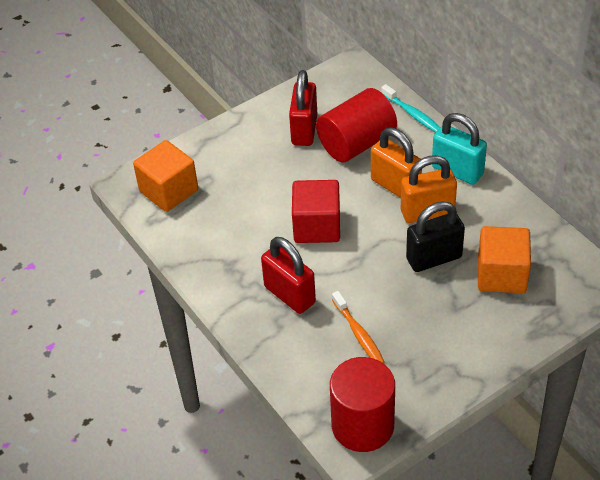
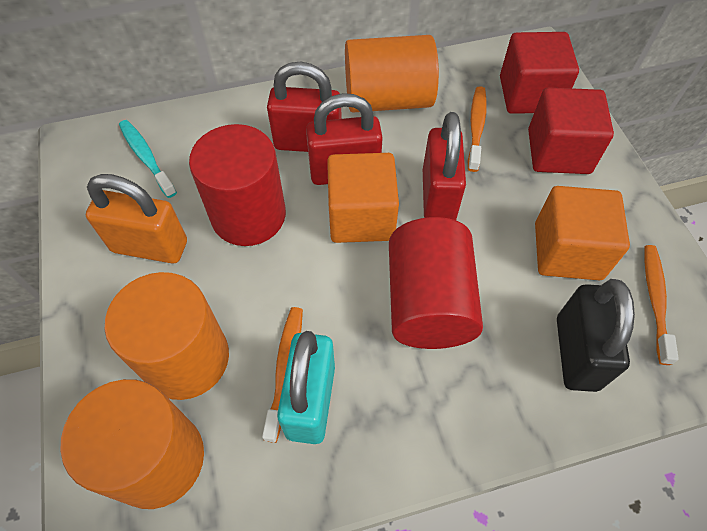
orange cylinder: 0 -> 3
orange padlock: 2 -> 1
orange toothbrush: 1 -> 3
red cube: 1 -> 2
red padlock: 2 -> 3

